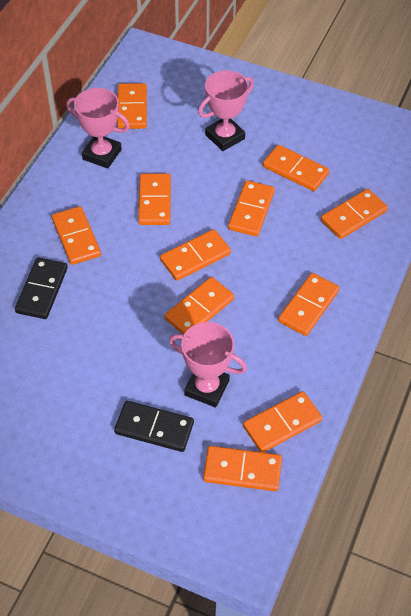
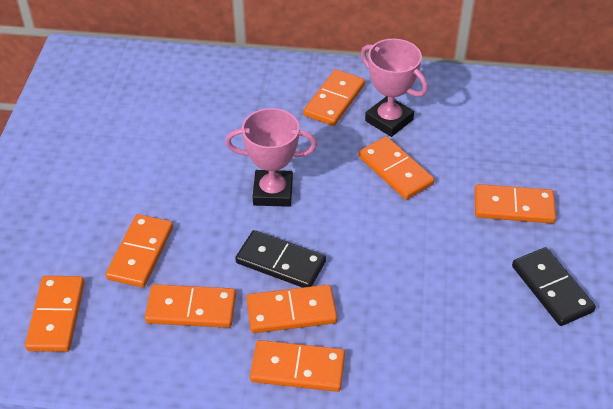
orange domino: 11 -> 8
pink trophy: 3 -> 2

